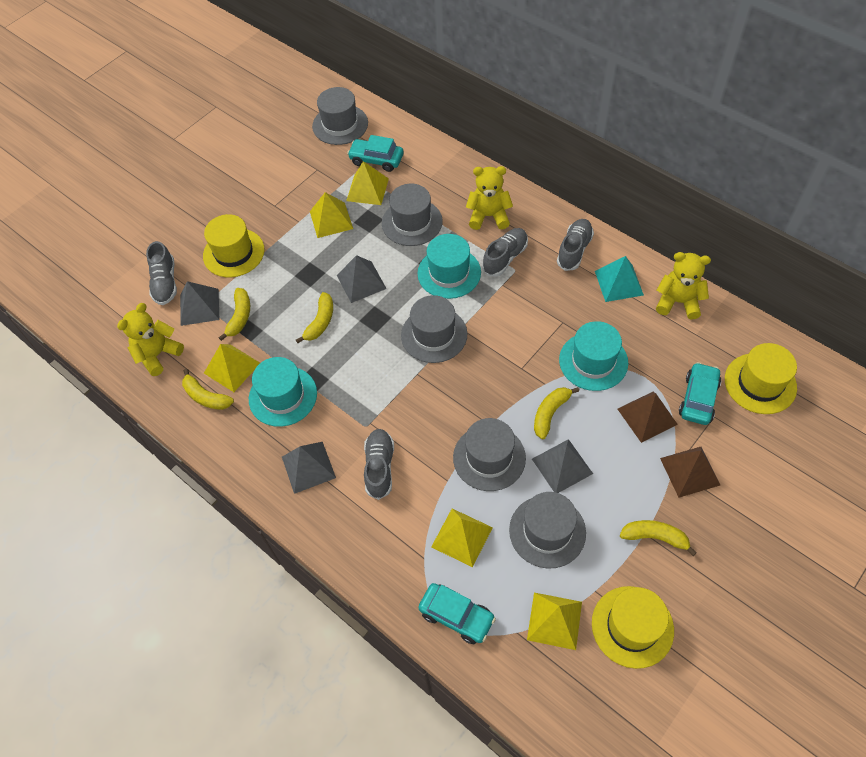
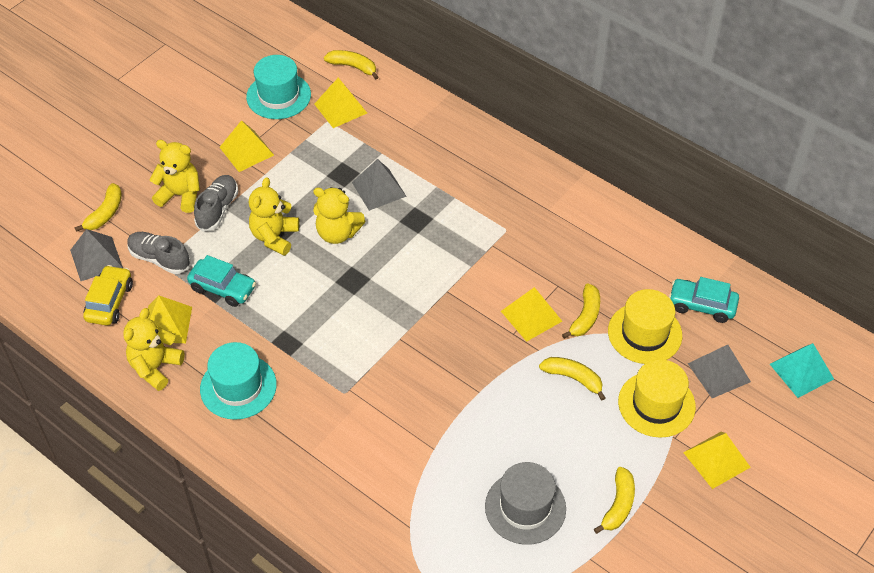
brown pyramid: 2 -> 0
grey hat: 5 -> 1
grey pyramid: 4 -> 3
grey shoe: 4 -> 2
turquoise car: 3 -> 2
turquoise hat: 3 -> 2
yellow car: 0 -> 1
yellow hat: 3 -> 2
yellow teddy bear: 3 -> 4

